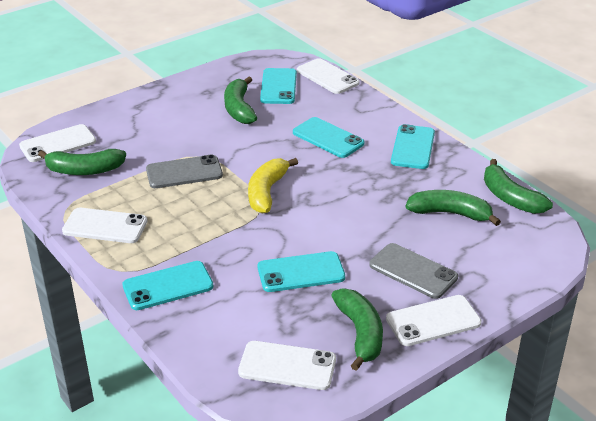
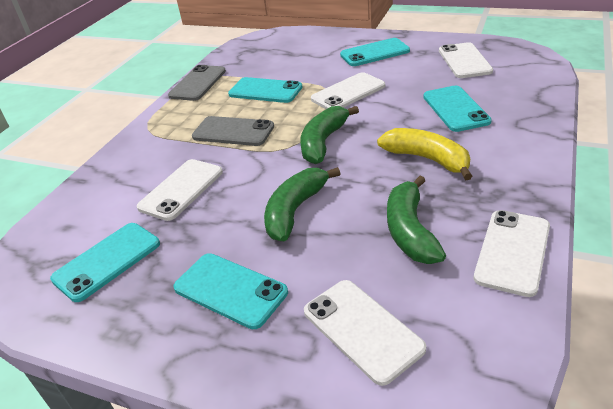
green banana: 5 -> 3

